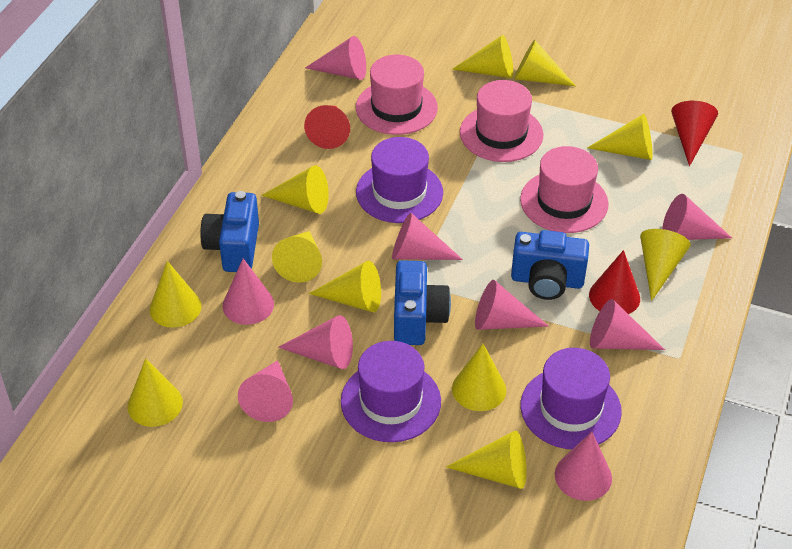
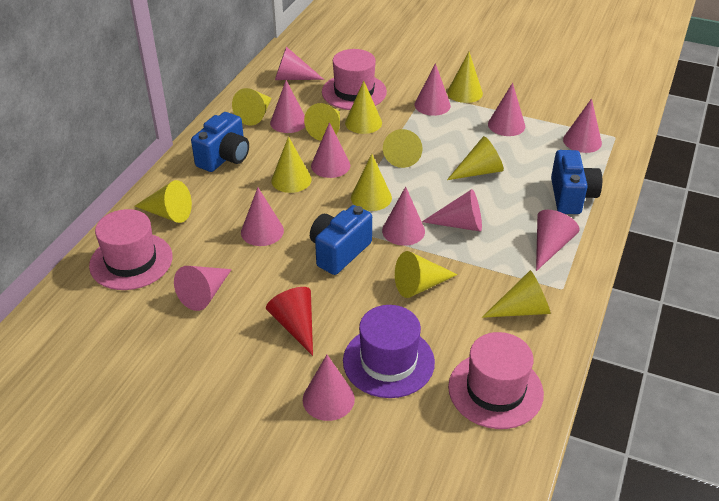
pink cone: 9 -> 12
purple hat: 3 -> 1
red cone: 3 -> 1

